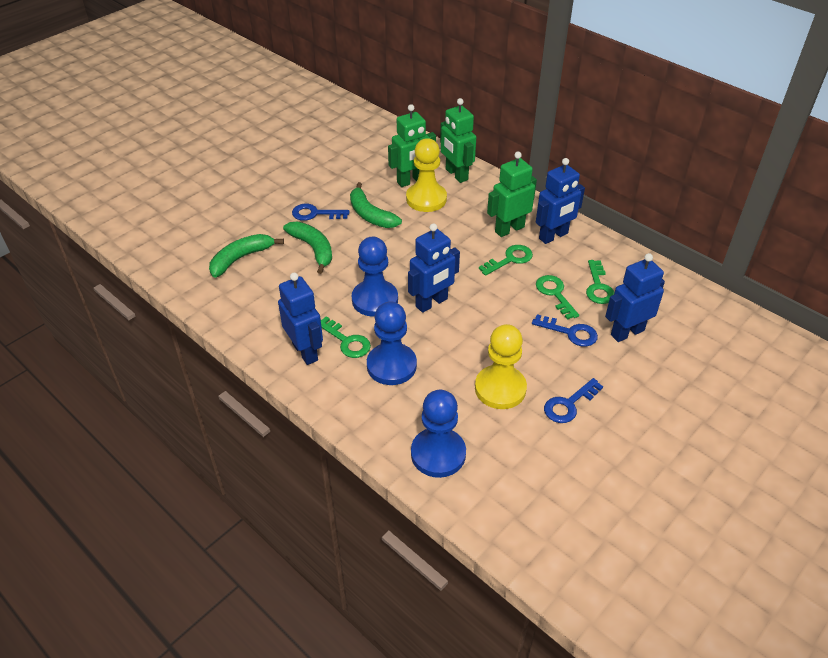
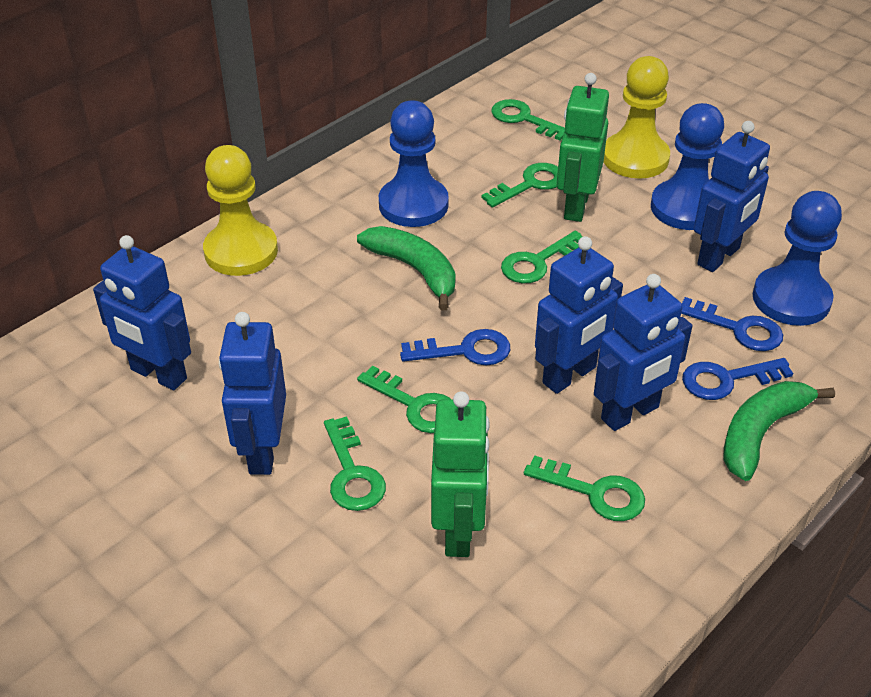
blue robot: 4 -> 5
green banana: 3 -> 2
green key: 4 -> 6
green robot: 3 -> 2

